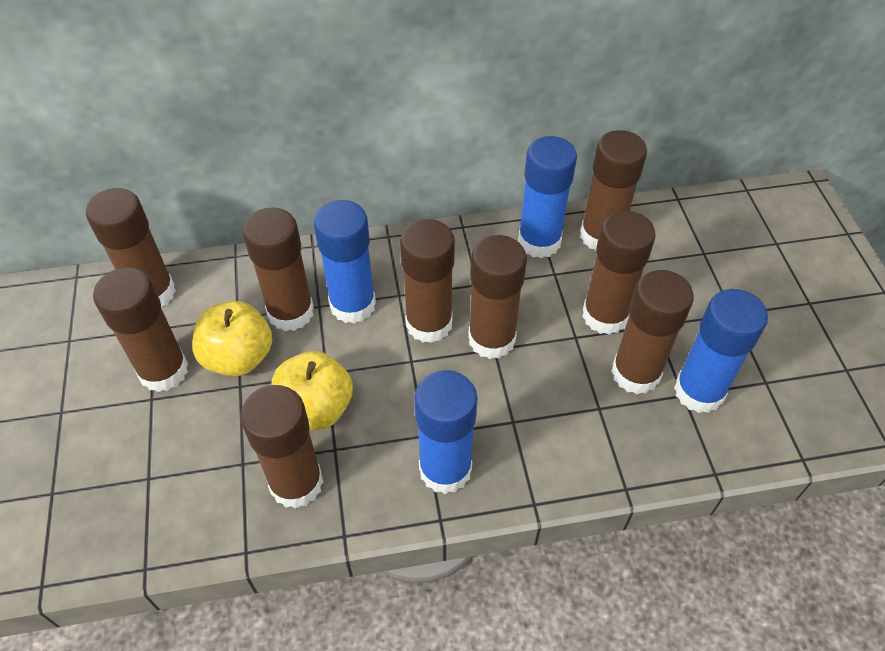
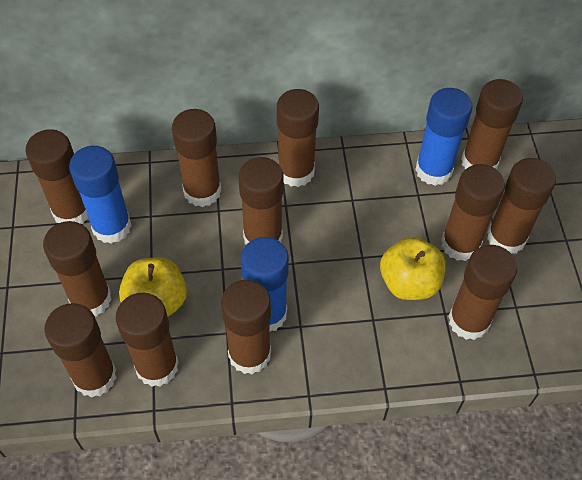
blue glue stick: 4 -> 3
brown glue stick: 9 -> 12

